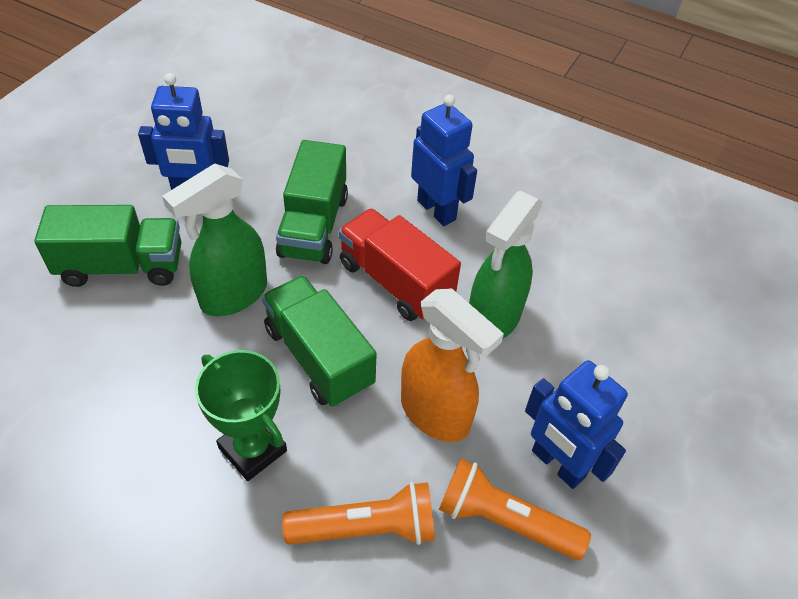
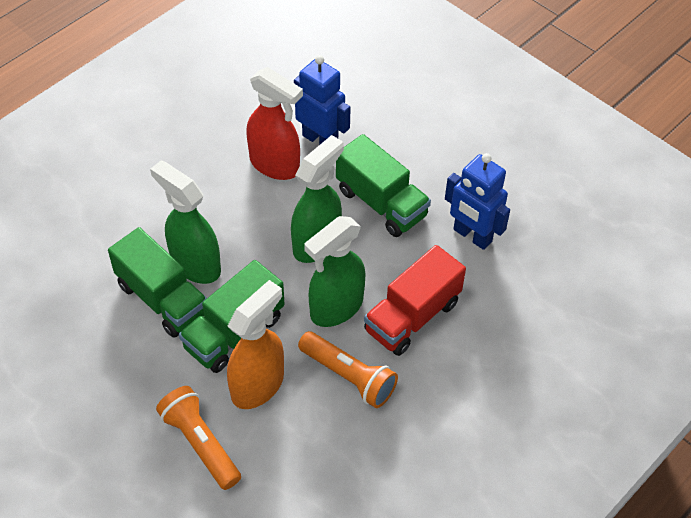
blue robot: 3 -> 2
green spray bottle: 2 -> 3
green trophy: 1 -> 0
red spray bottle: 0 -> 1

